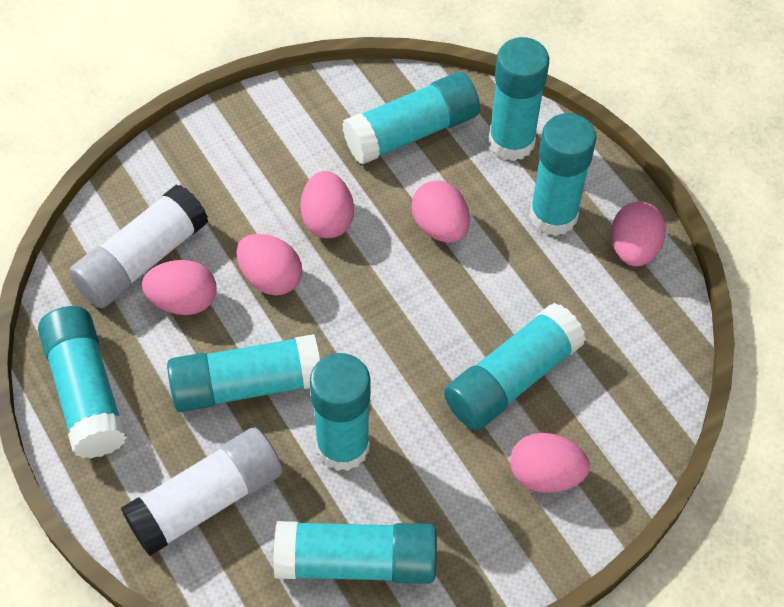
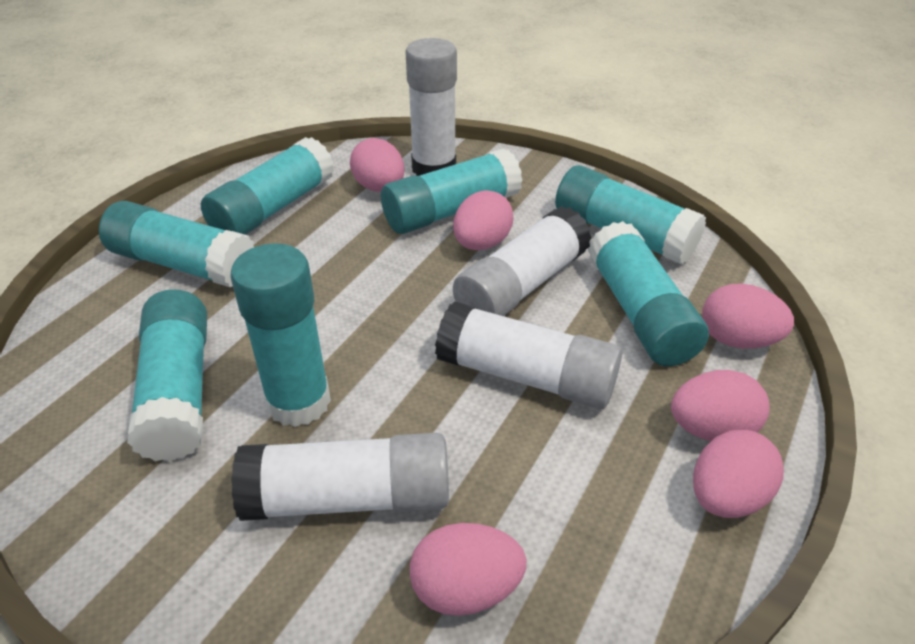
turquoise glue stick: 8 -> 7
white glue stick: 2 -> 4

